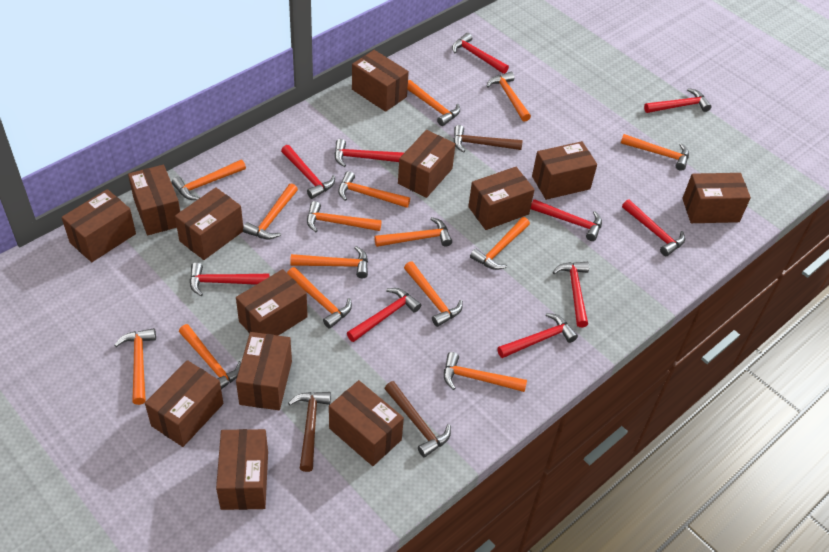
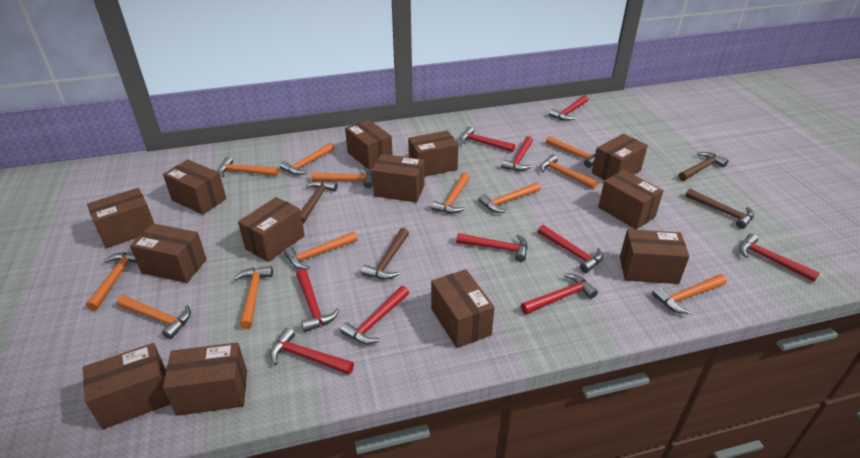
brown hammer: 3 -> 4
orange hammer: 15 -> 12

